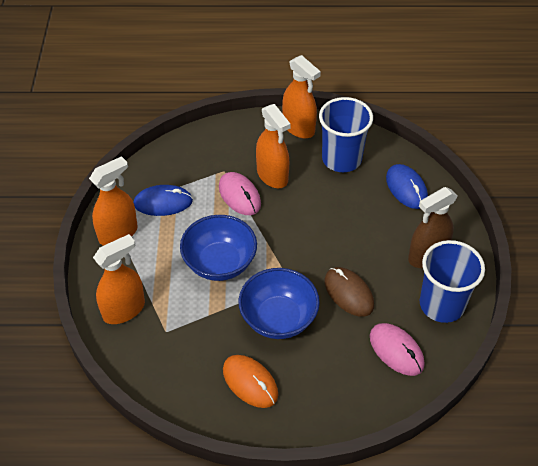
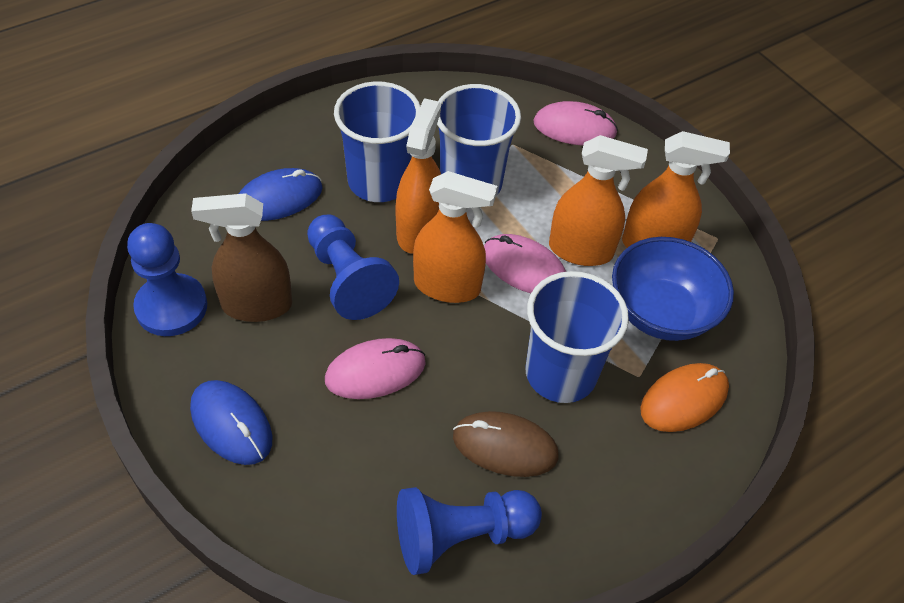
blue bowl: 2 -> 1
blue cup: 2 -> 3
blue pawn: 0 -> 3
pink mouse: 2 -> 3

